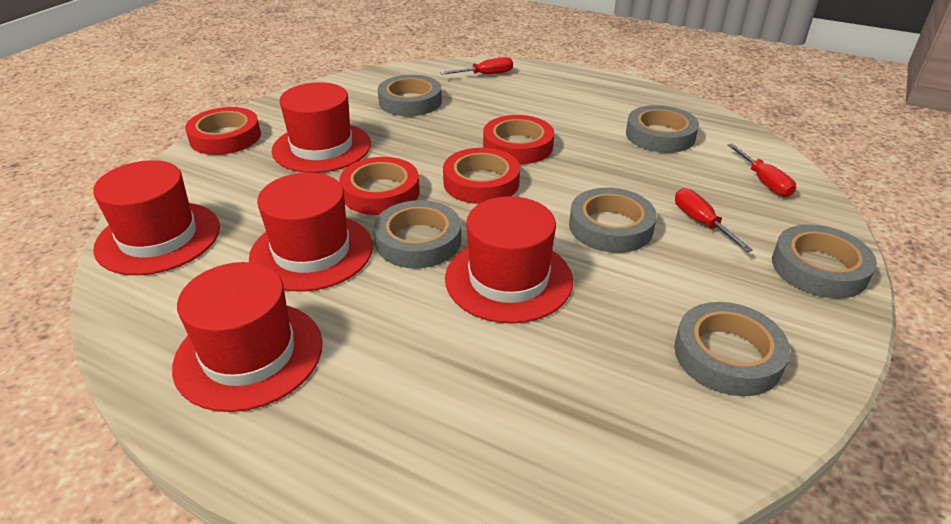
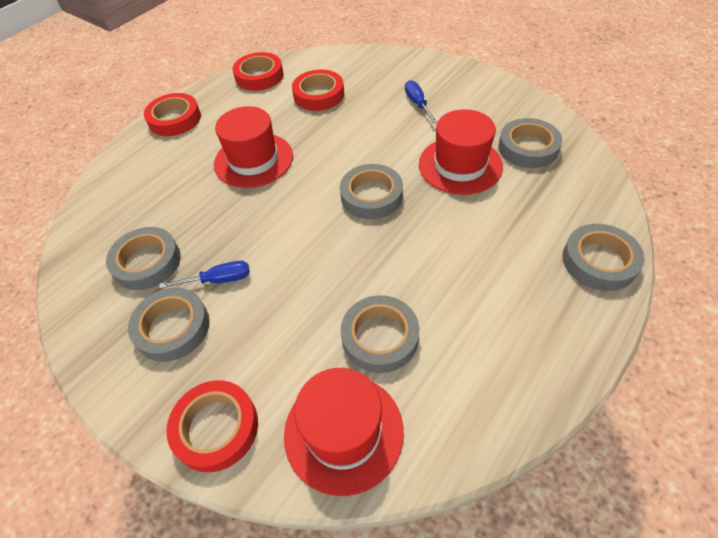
blue screwdriver: 0 -> 2
red hat: 5 -> 3
red screwdriver: 3 -> 0

